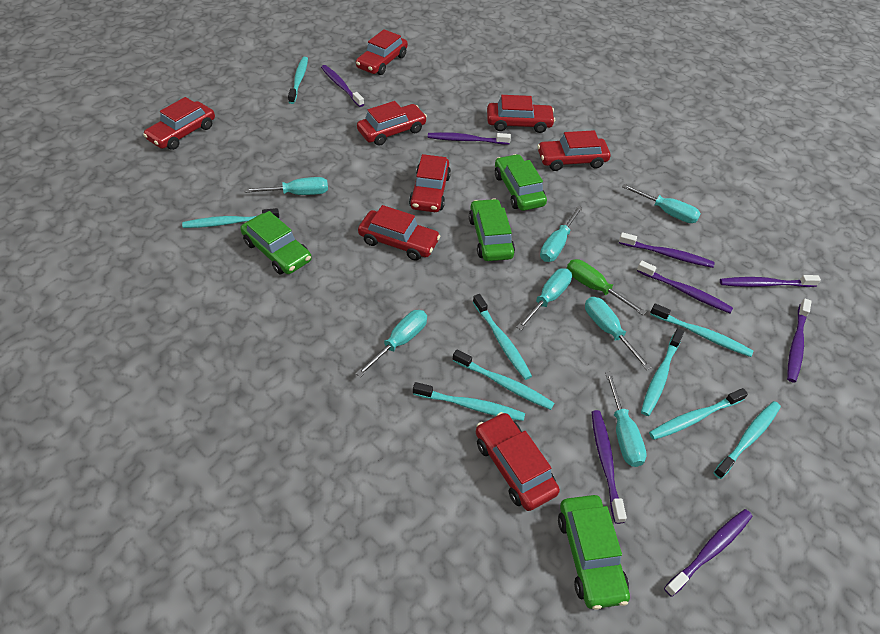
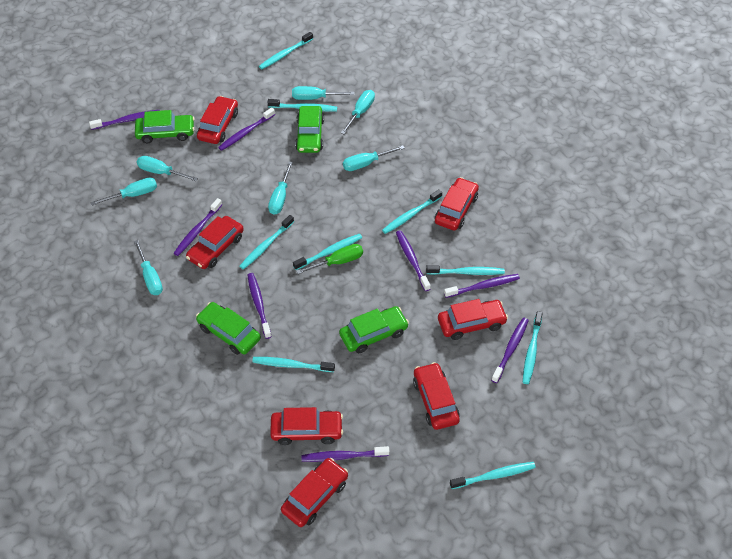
red car: 8 -> 7

